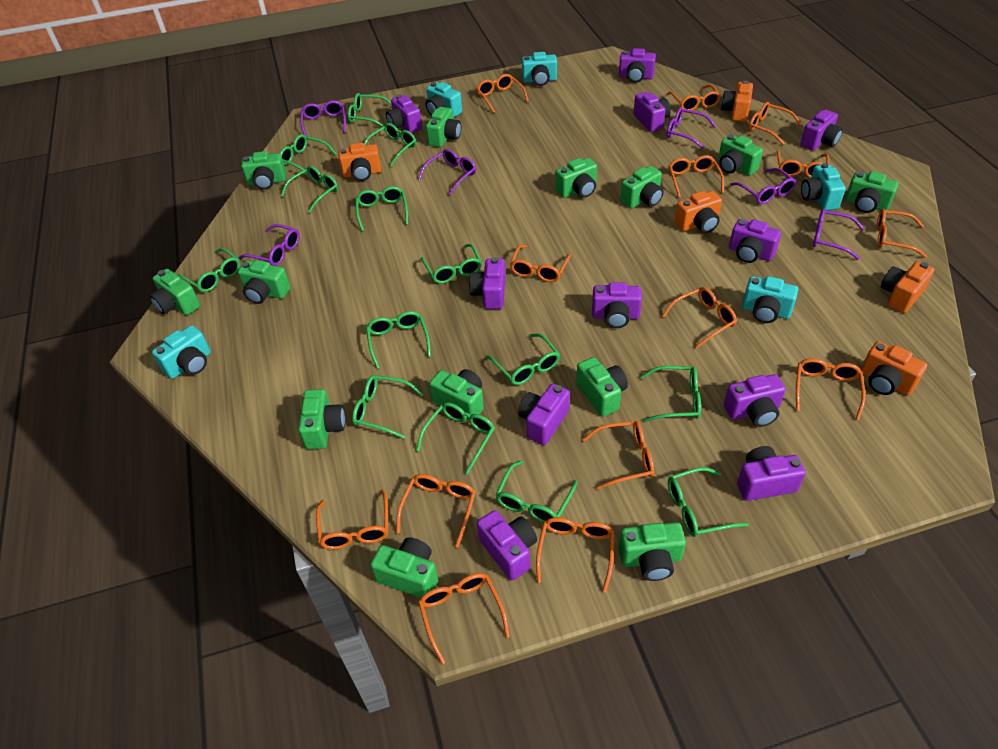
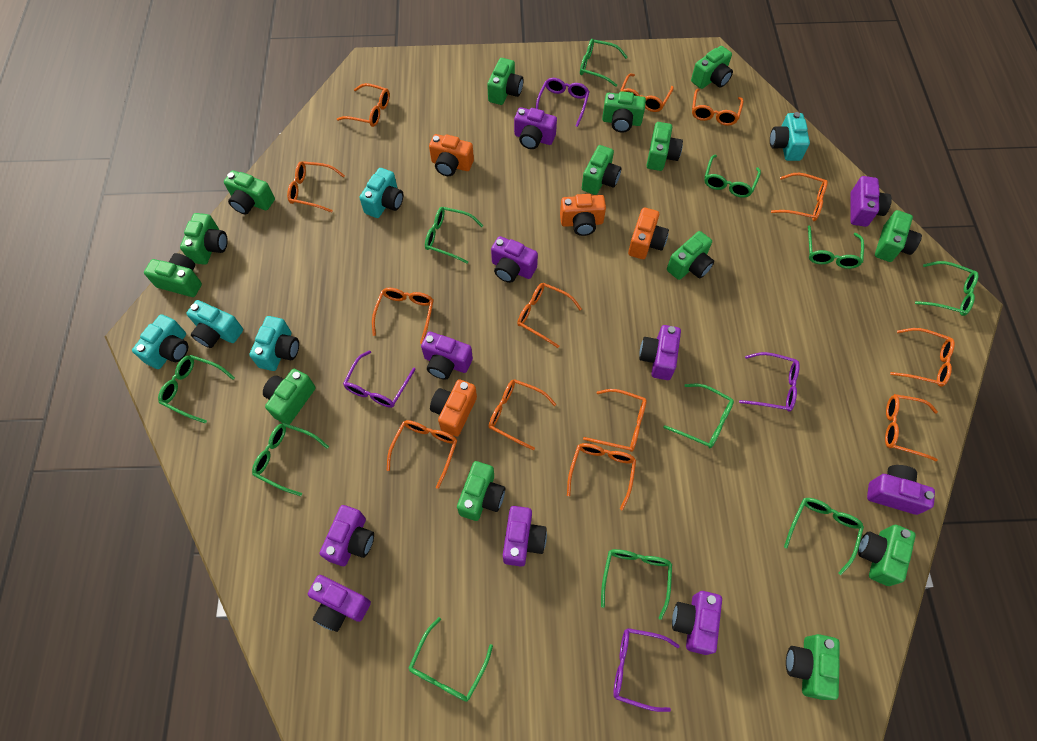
green camera: 13 -> 14
green glasses: 14 -> 11
orange camera: 5 -> 4
orange glasses: 14 -> 13
purple camera: 11 -> 10
purple glasses: 6 -> 4

